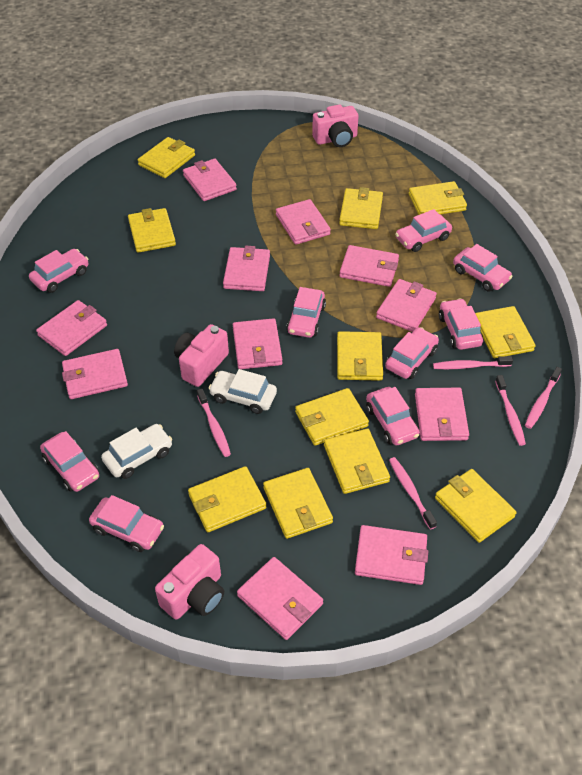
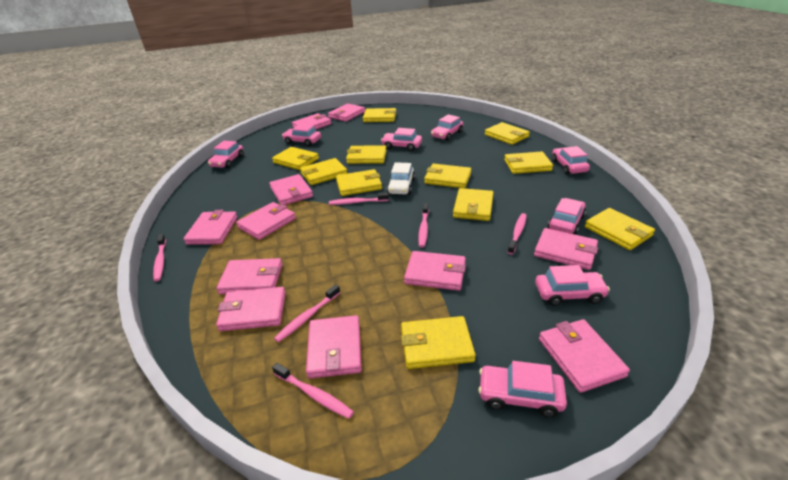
pink camera: 3 -> 0
pink car: 9 -> 8
pink toothbrush: 5 -> 6
white car: 2 -> 1

